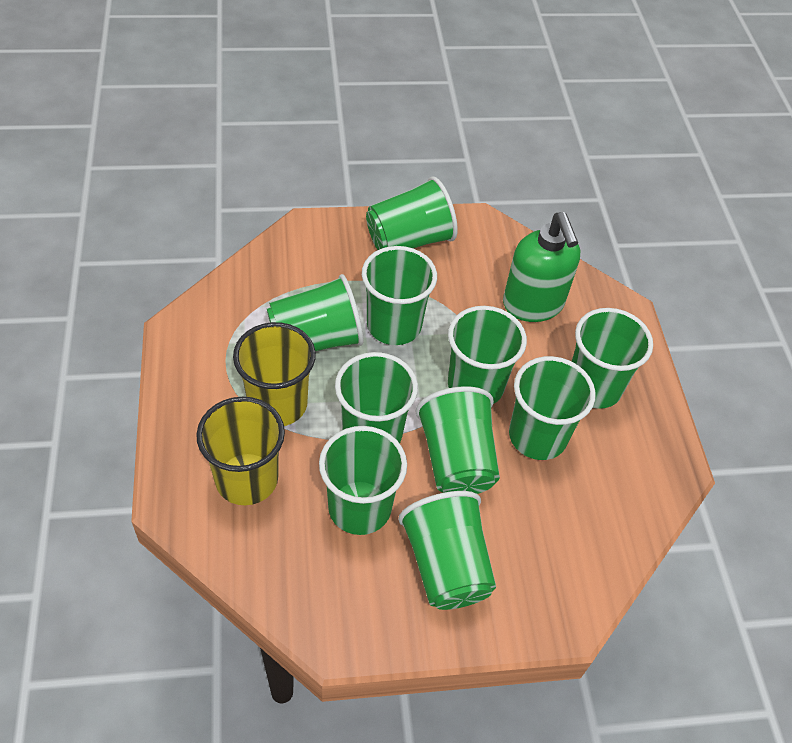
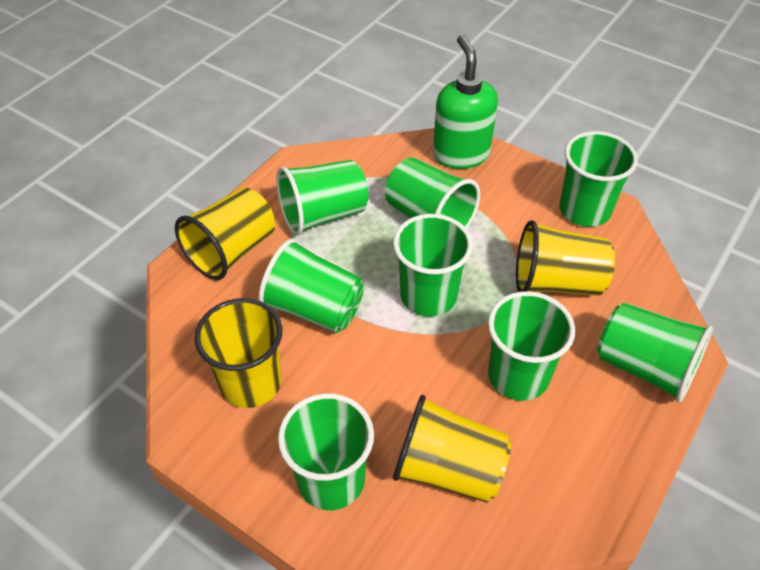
green cup: 10 -> 8
yellow cup: 2 -> 4

